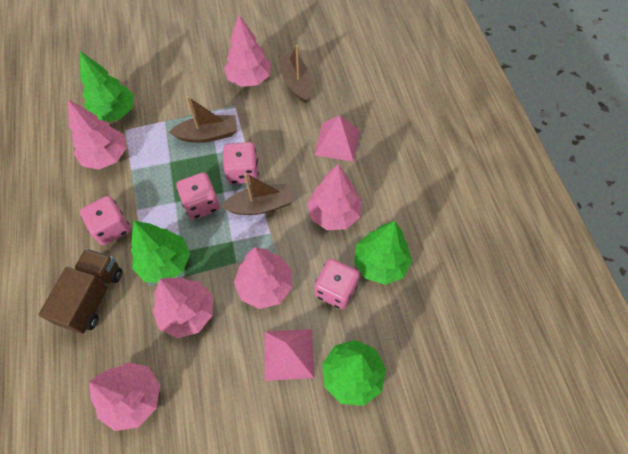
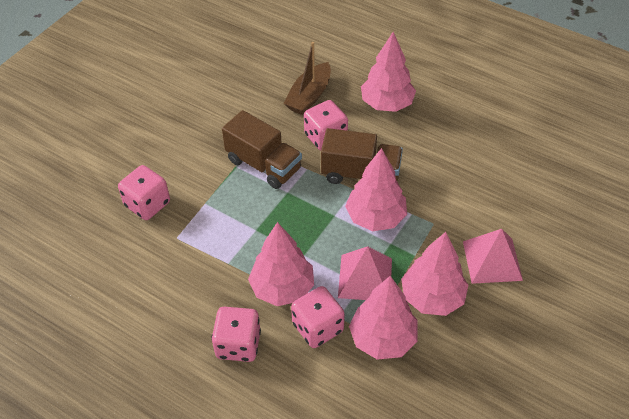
brown boat: 3 -> 1
brown truck: 1 -> 2
green tree: 4 -> 0
pink tree: 6 -> 5

